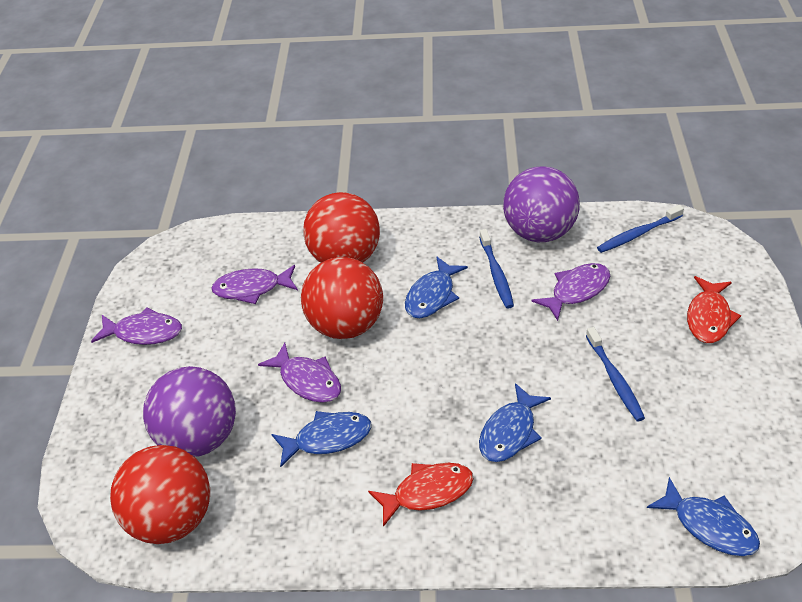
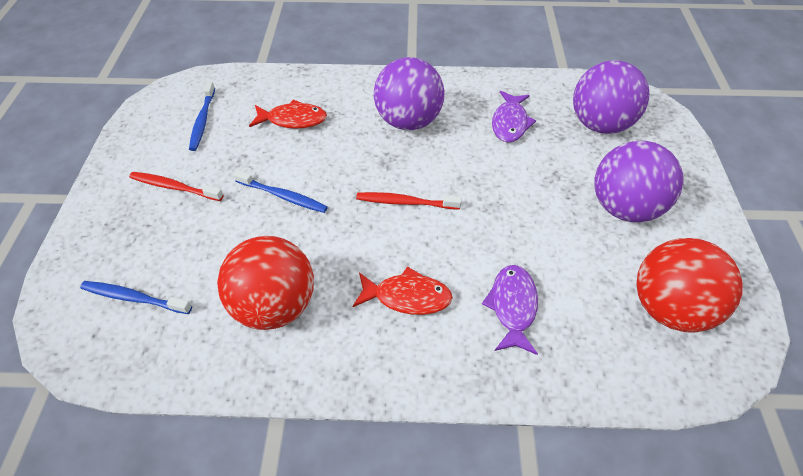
blue fish: 4 -> 0
purple ball: 2 -> 3
purple fish: 4 -> 2
red ball: 3 -> 2
red toothbrush: 0 -> 2

